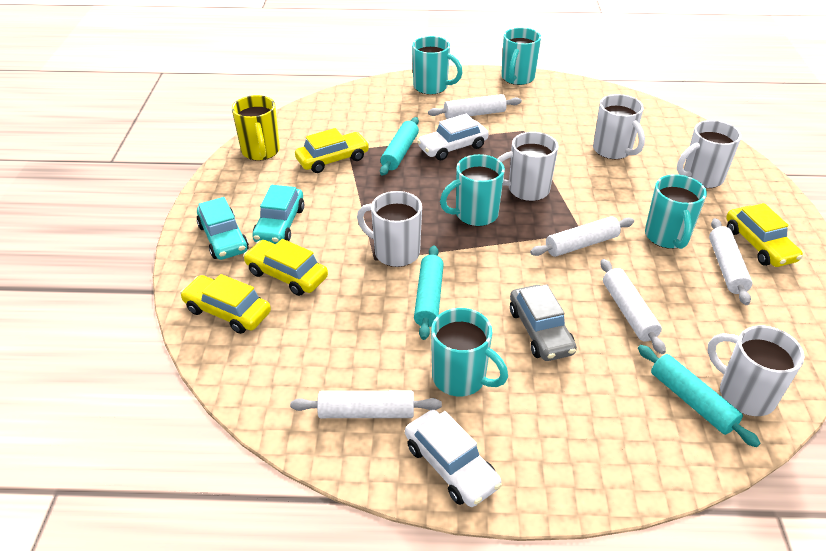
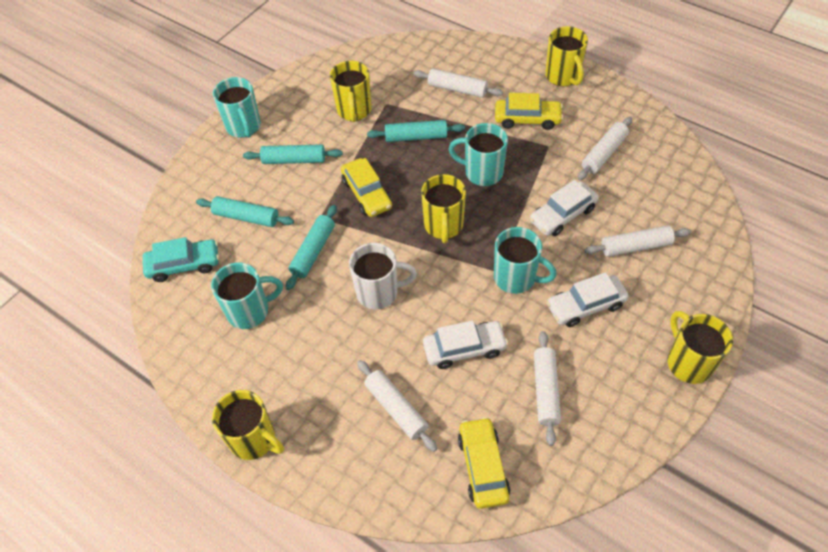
grey car: 1 -> 0
turquoise car: 2 -> 1
turquoise mug: 5 -> 4
turquoise rolling pin: 3 -> 4
white car: 2 -> 3
white mug: 5 -> 1
yellow car: 4 -> 3
yellow mug: 1 -> 5

